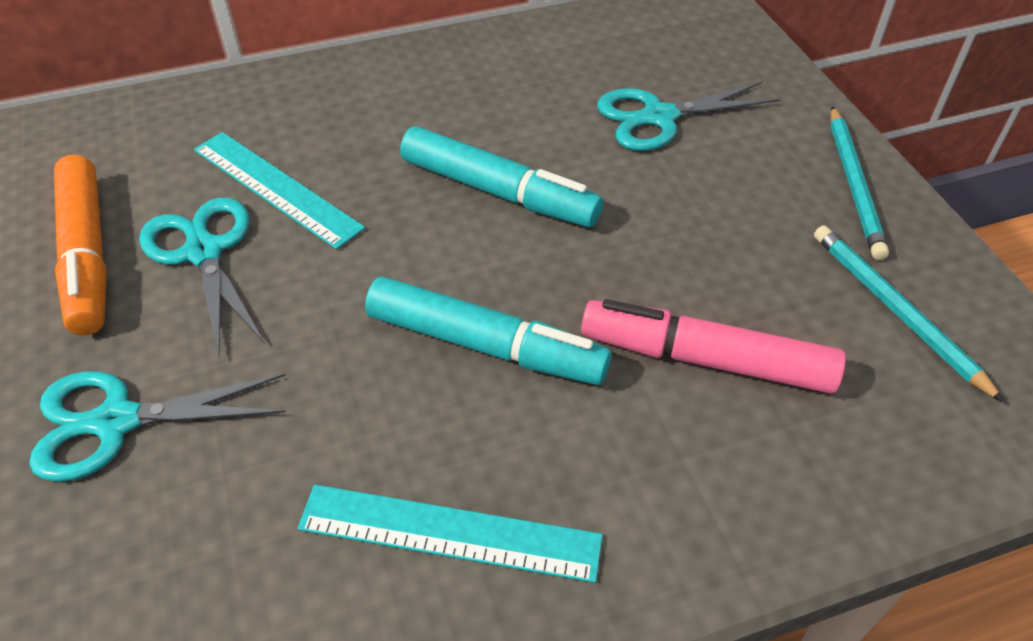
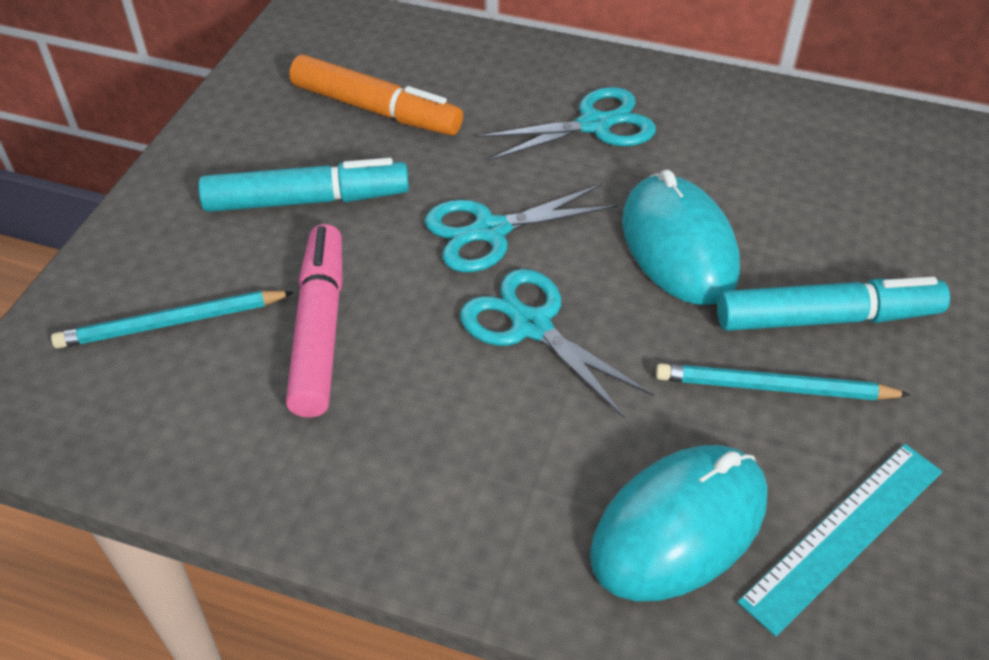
turquoise mouse: 0 -> 2
turquoise ruler: 2 -> 1

